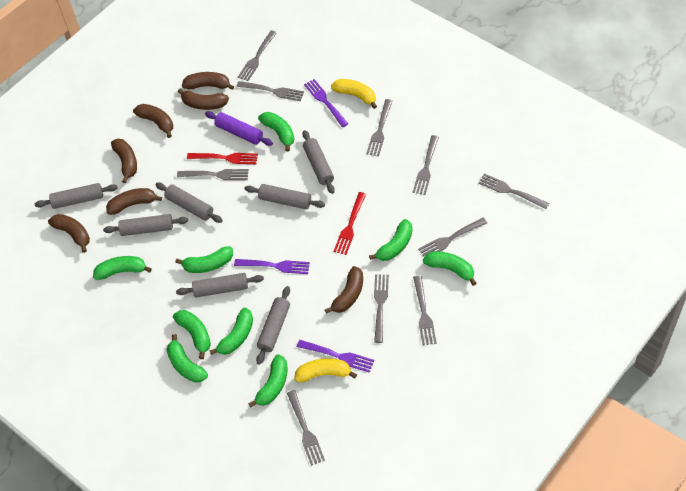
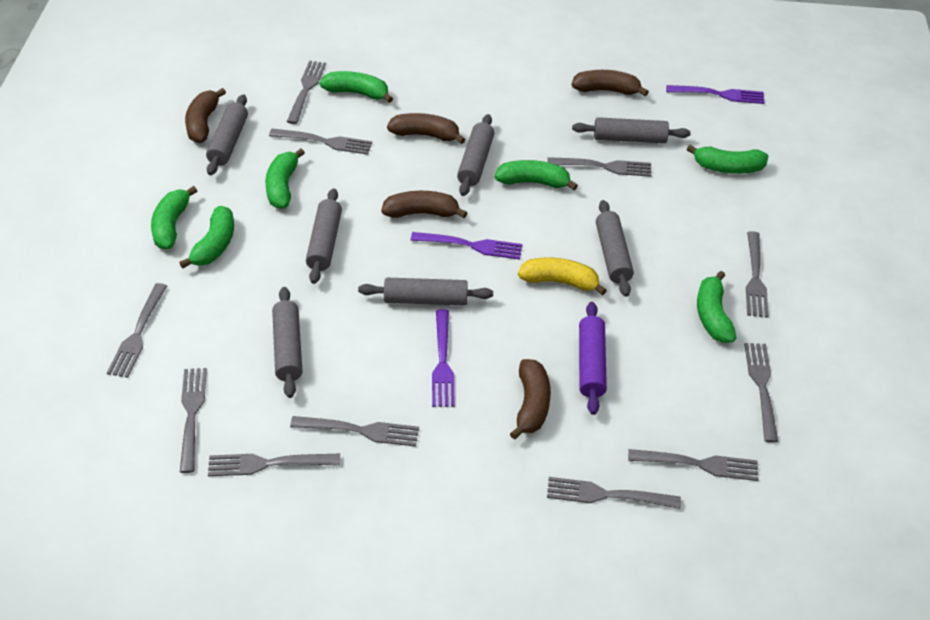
brown banana: 7 -> 5
green banana: 9 -> 7
grey fork: 10 -> 11
red fork: 2 -> 0
yellow banana: 2 -> 1

